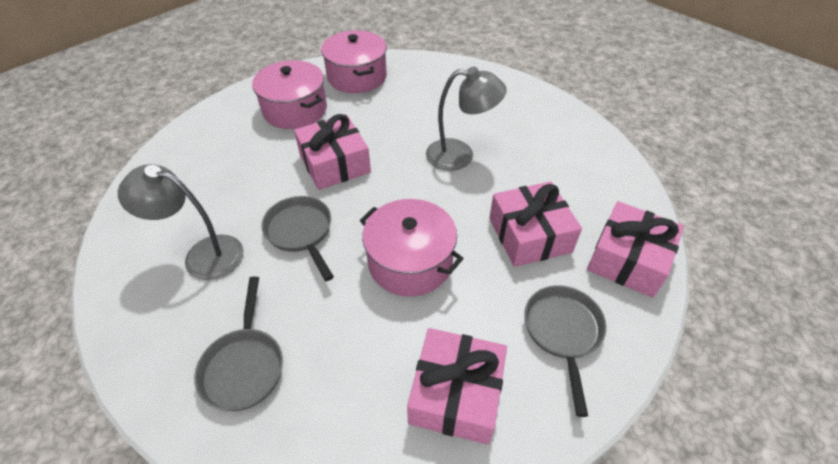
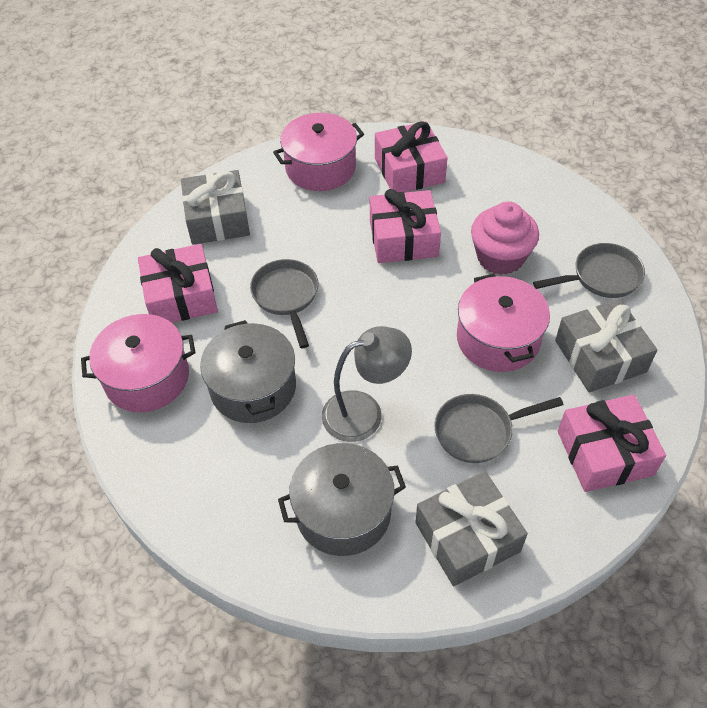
grey gift: 0 -> 3
grey lamp: 2 -> 1
grey pot: 0 -> 2
pink cupcake: 0 -> 1

